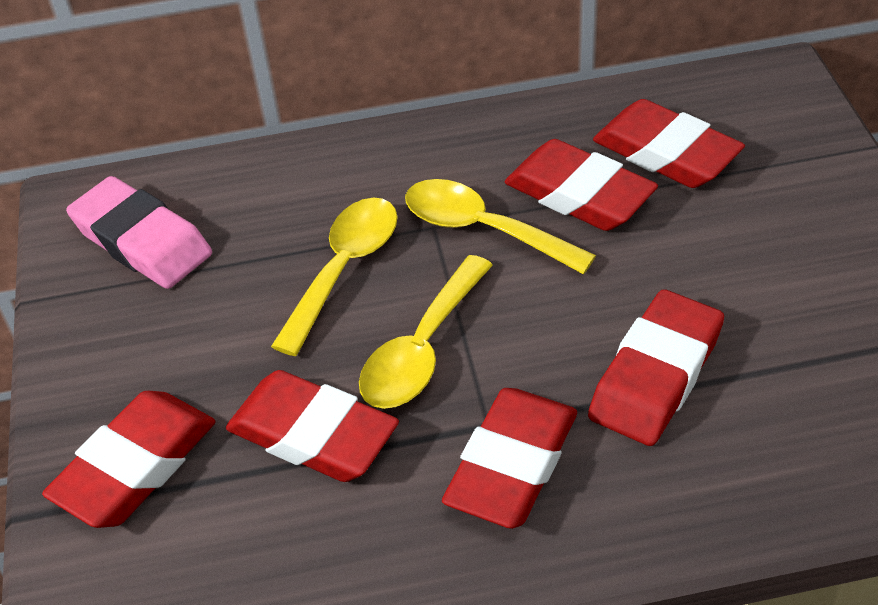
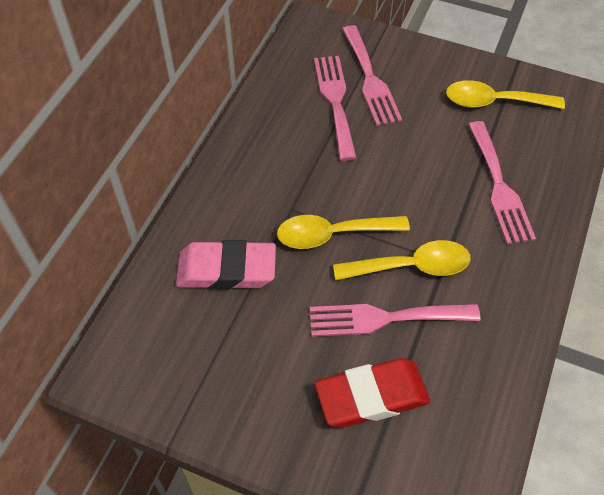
pink fork: 0 -> 4
red eraser: 6 -> 1

